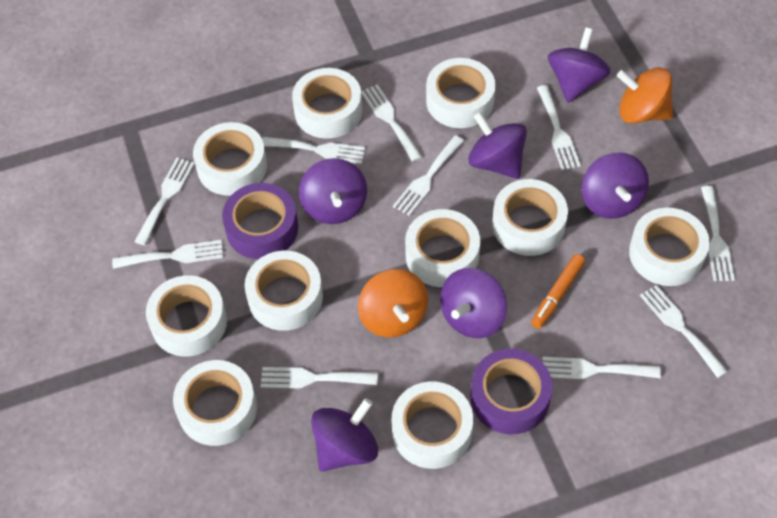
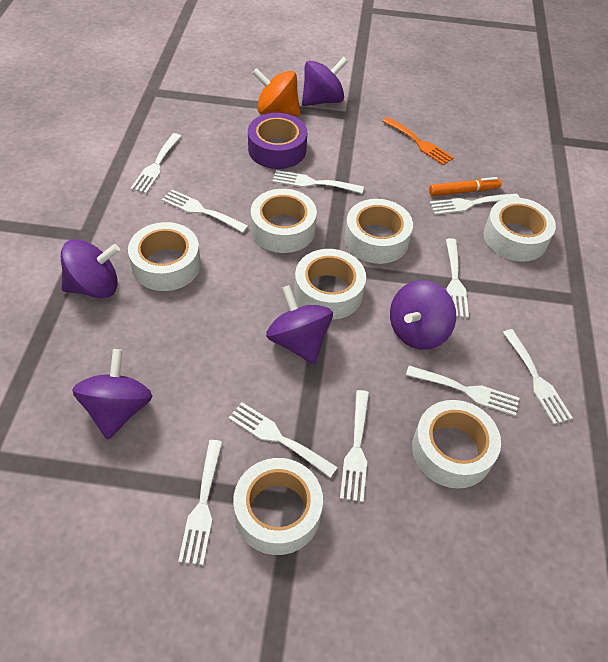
orange fork: 0 -> 1
orange spinning top: 2 -> 1
purple spinning top: 6 -> 5
purple tape: 2 -> 1
white tape: 10 -> 7

